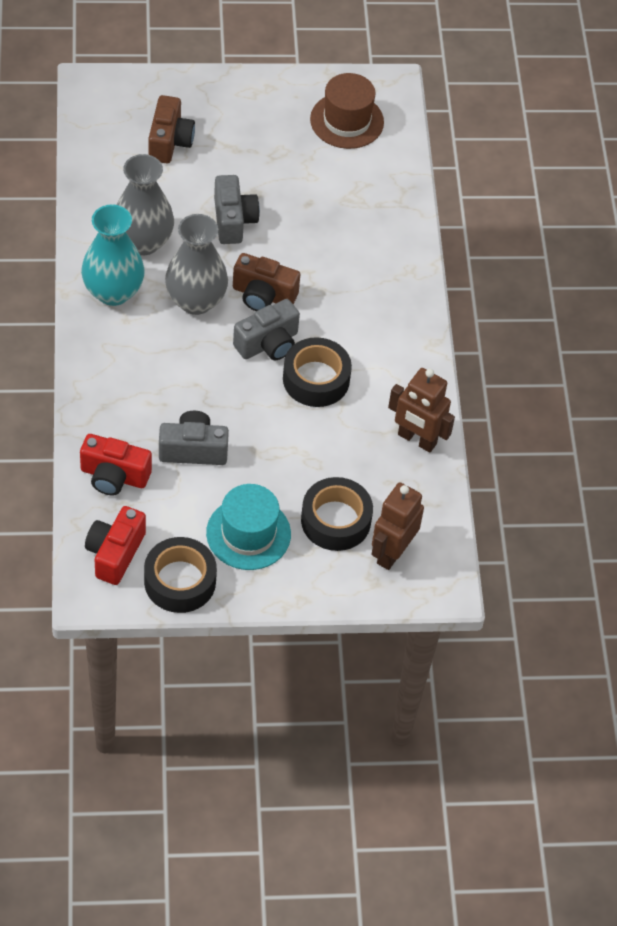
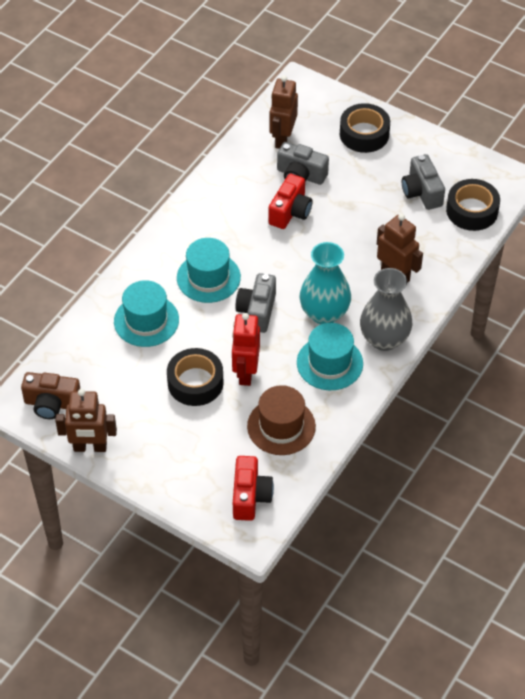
brown camera: 2 -> 1
brown robot: 2 -> 3
grey vase: 2 -> 1
red robot: 0 -> 1
turquoise hat: 1 -> 3

